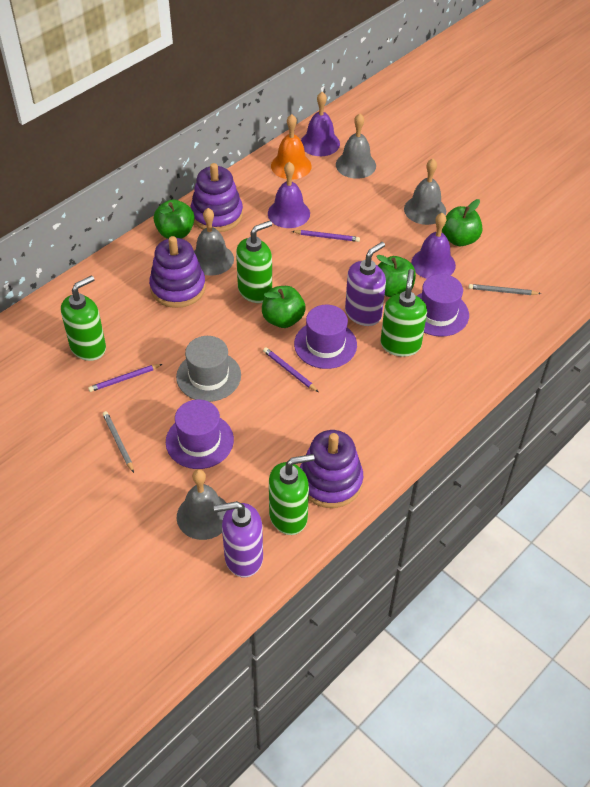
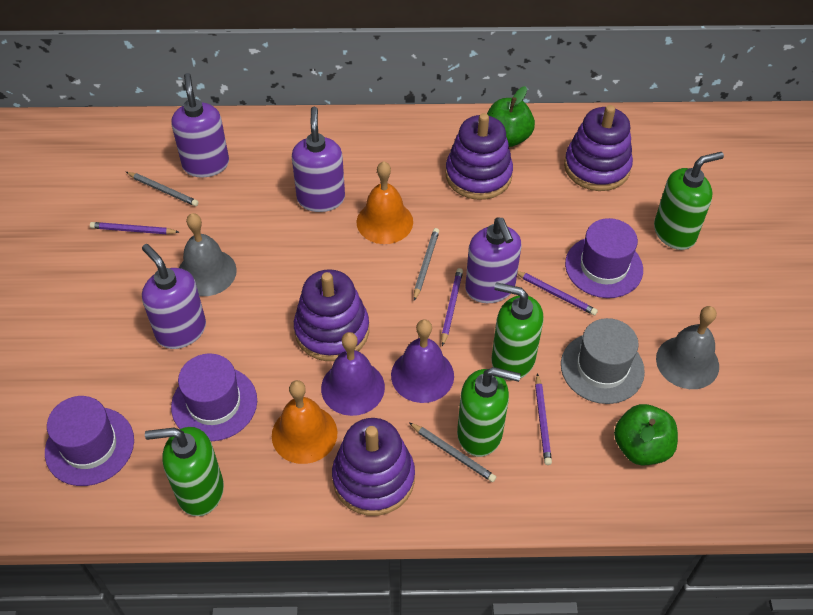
green apple: 4 -> 2
grey bell: 4 -> 2
grey pencil: 2 -> 3
orange bell: 1 -> 2
purple bell: 3 -> 2
purple pencil: 3 -> 4
purple soap dispenser: 2 -> 4
purple stacking toy: 3 -> 4

